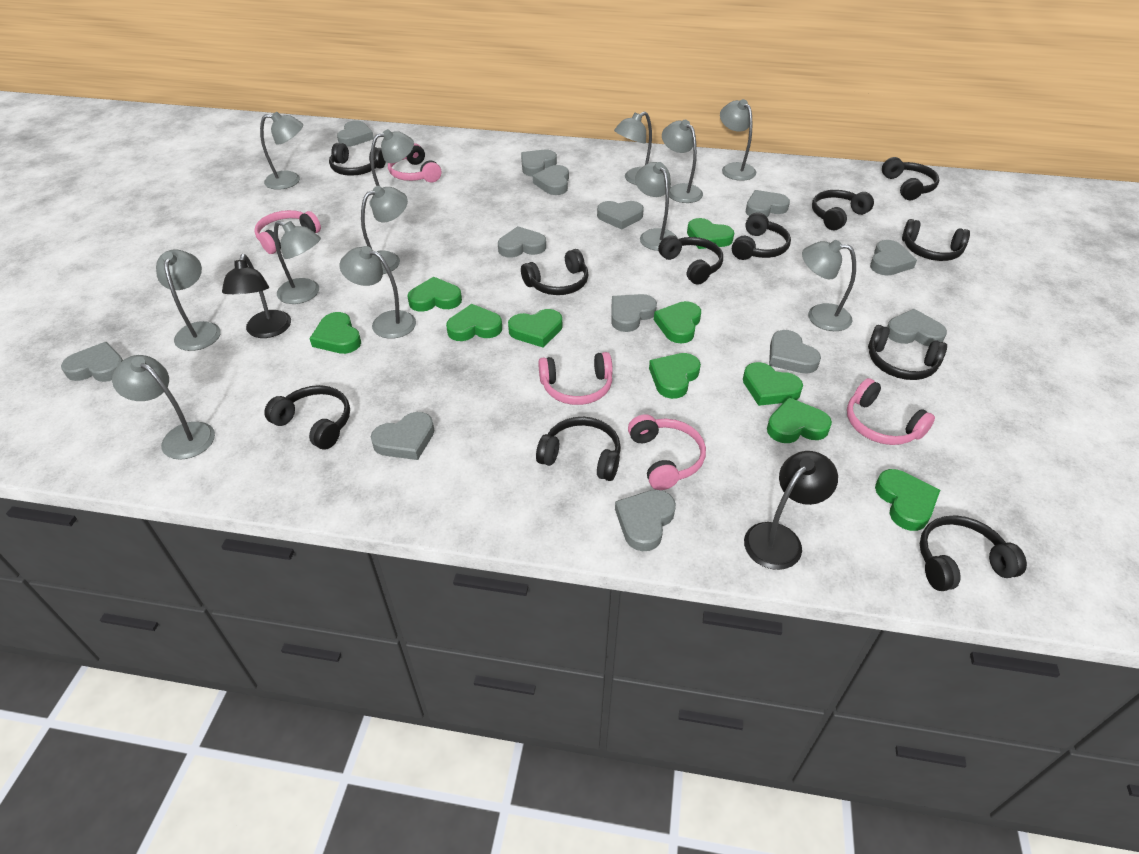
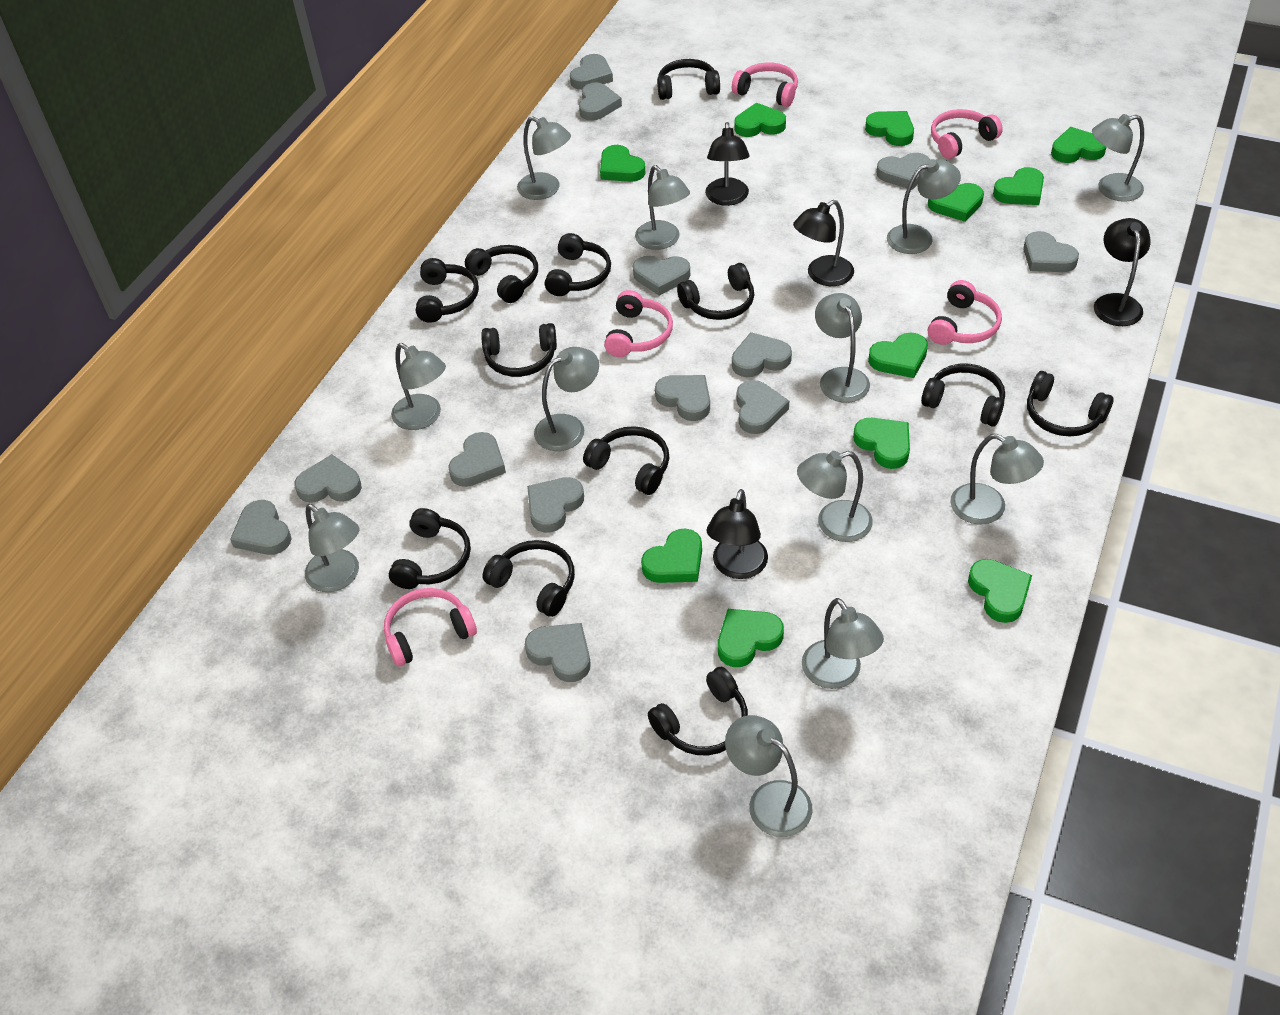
black headphones: 11 -> 12
black lamp: 2 -> 4
green heart: 10 -> 11

